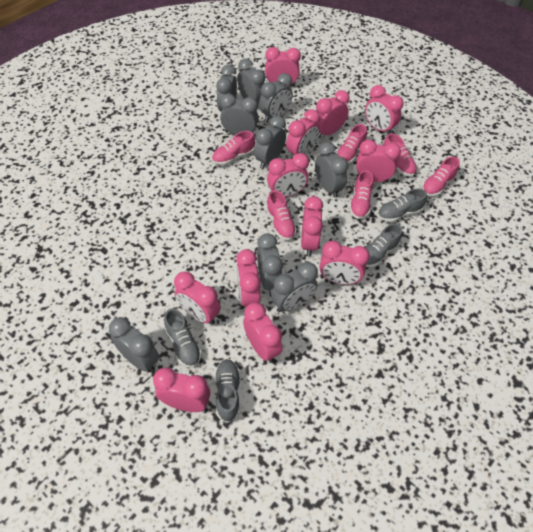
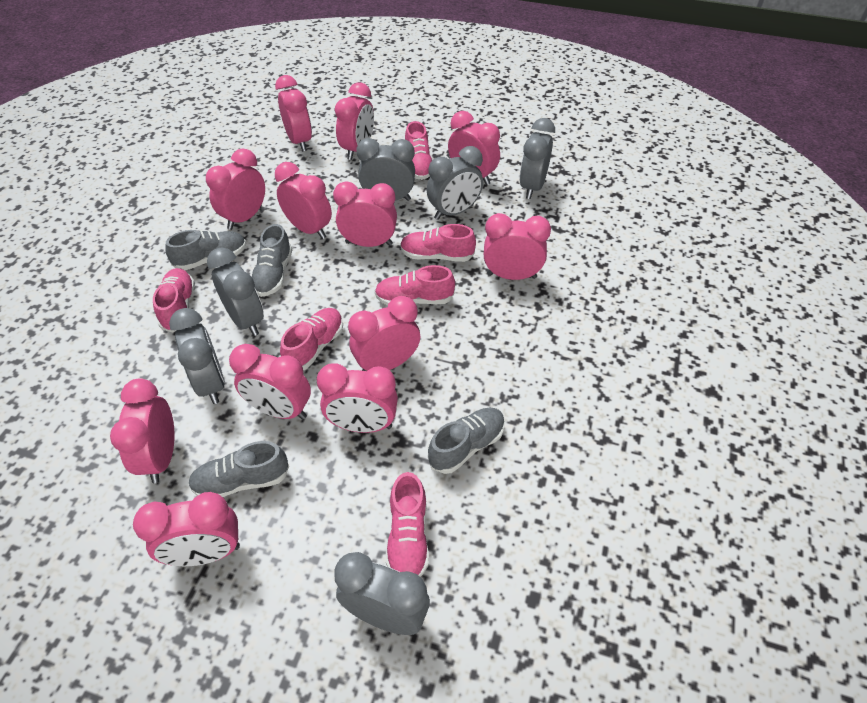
grey clock: 9 -> 6

